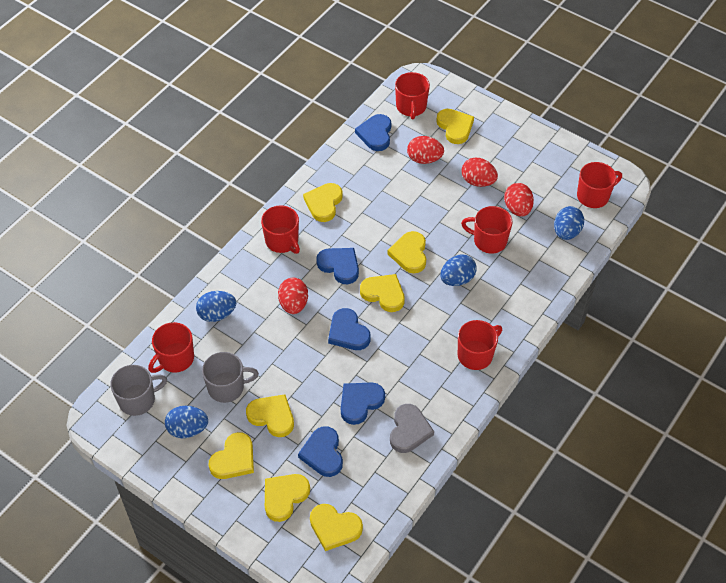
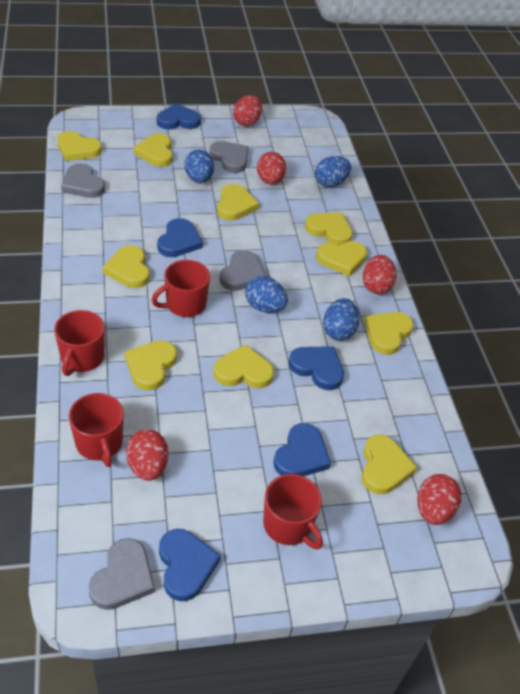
grey heart: 1 -> 4
grey mug: 2 -> 0
red egg: 4 -> 5
red mug: 6 -> 4
yellow heart: 8 -> 10

